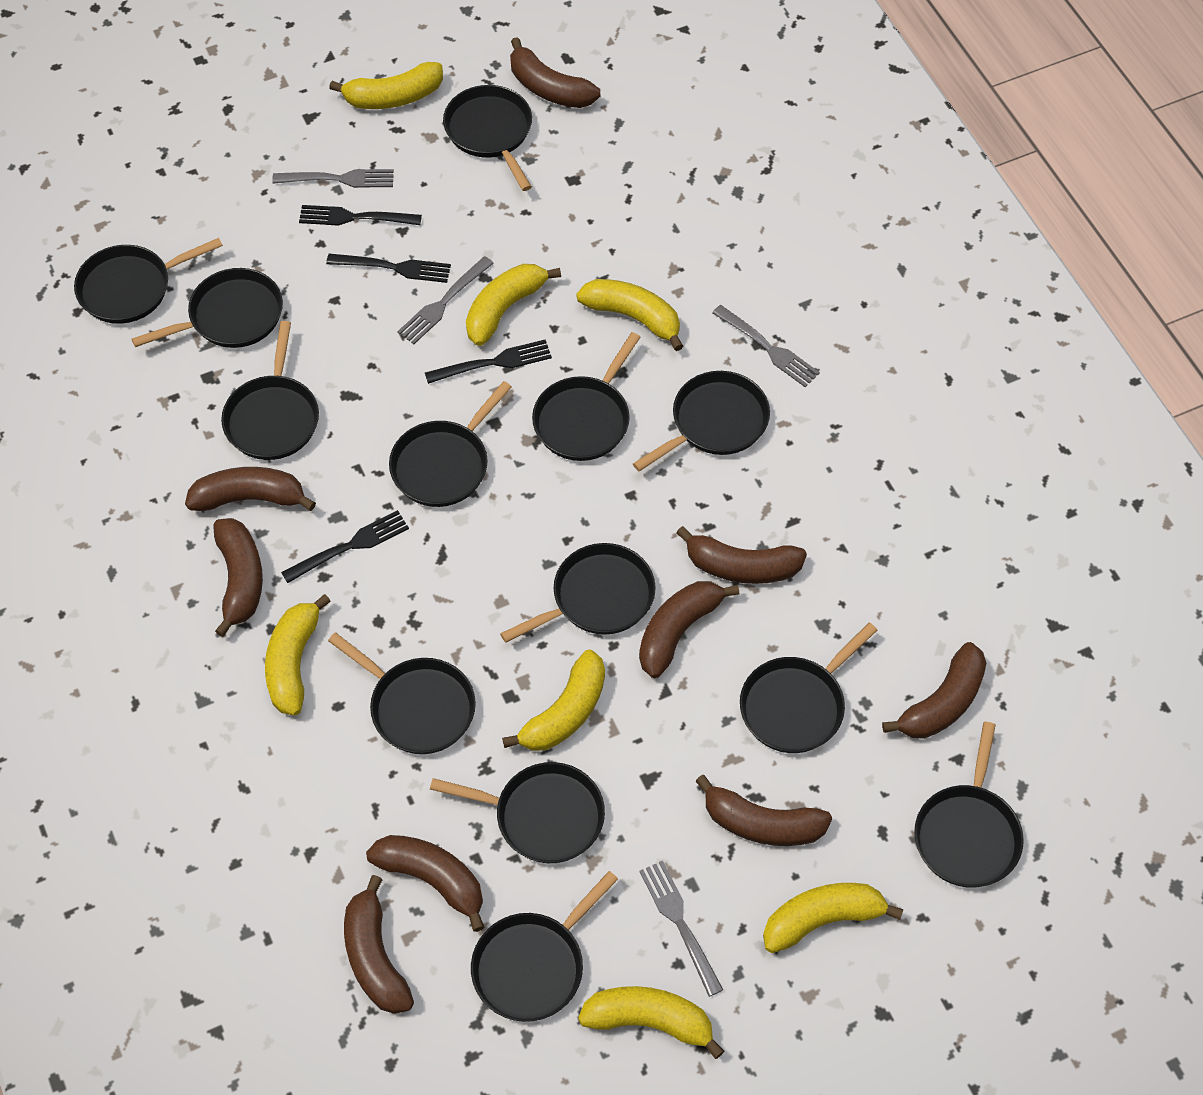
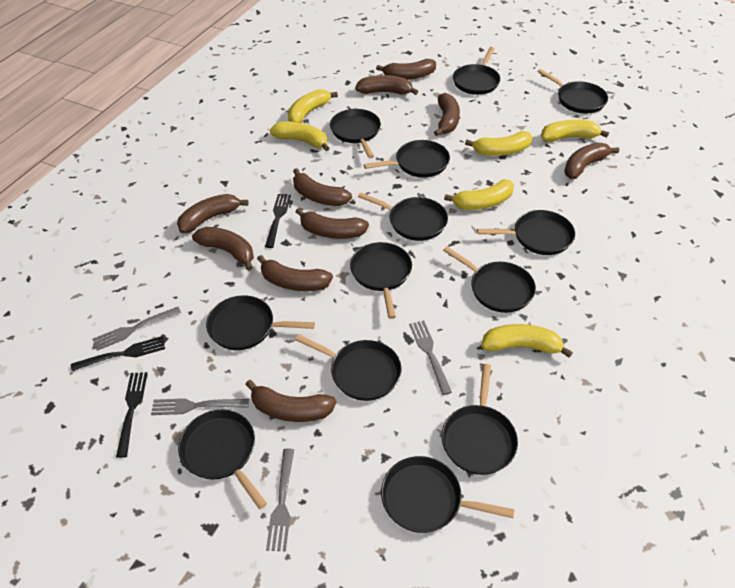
black fork: 4 -> 3
brown banana: 9 -> 10
yellow banana: 7 -> 6

